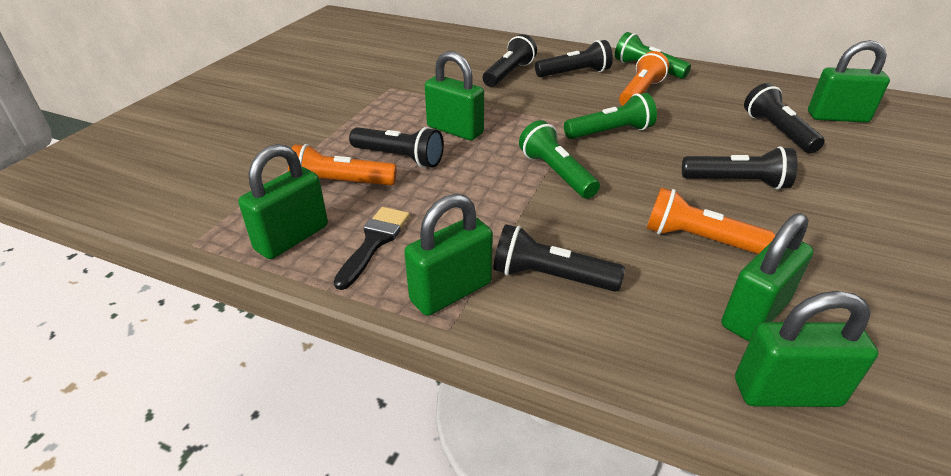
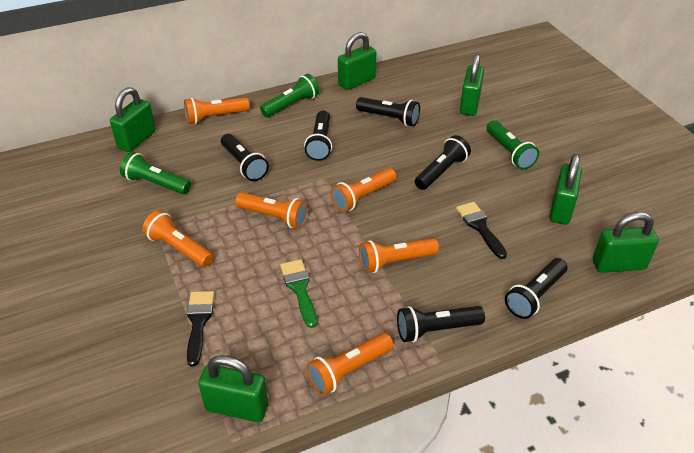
black brush: 1 -> 2
green brush: 0 -> 1
orange flashlight: 3 -> 6

